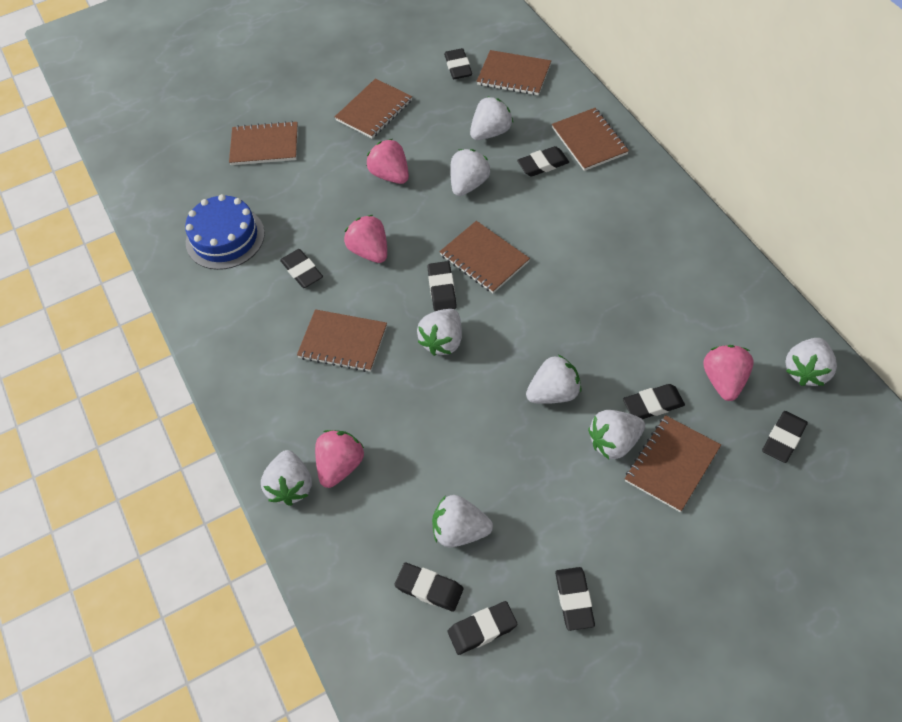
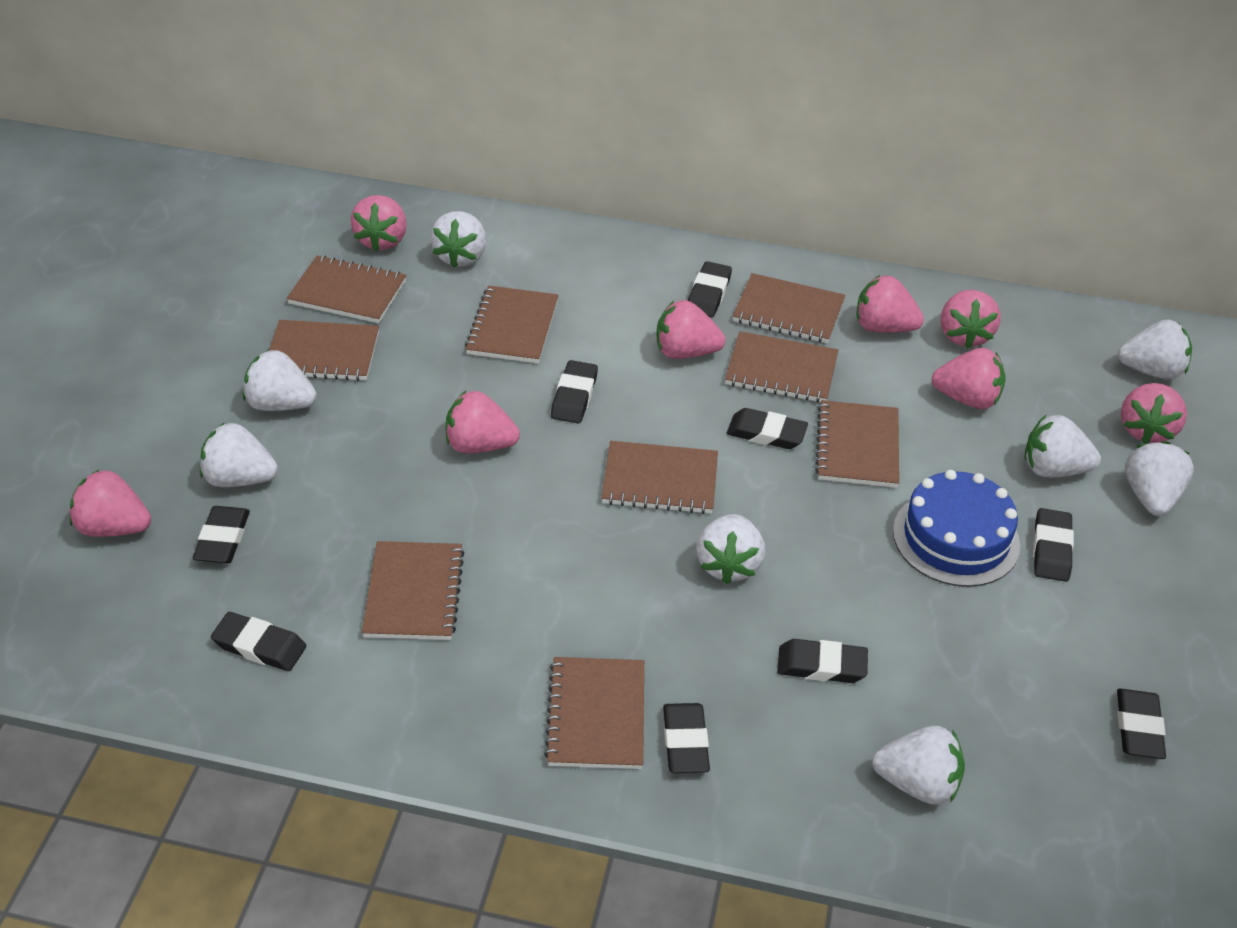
brown notebook: 7 -> 9
pink strawberry: 4 -> 8

